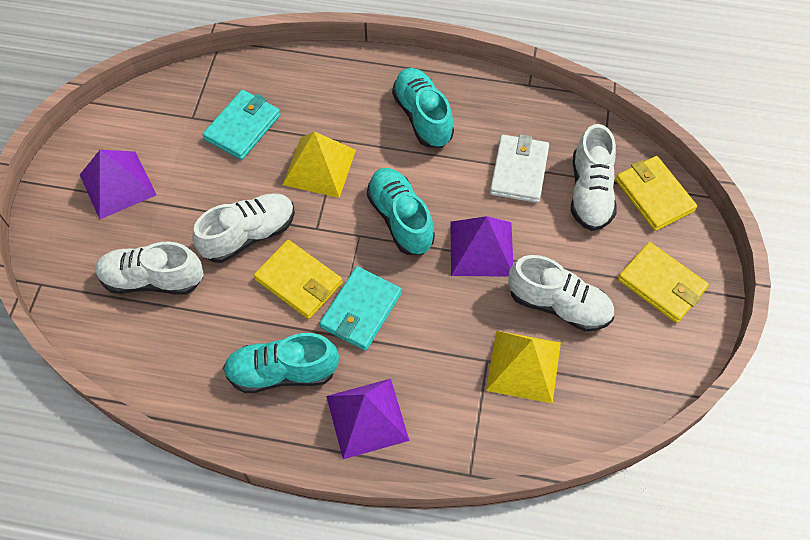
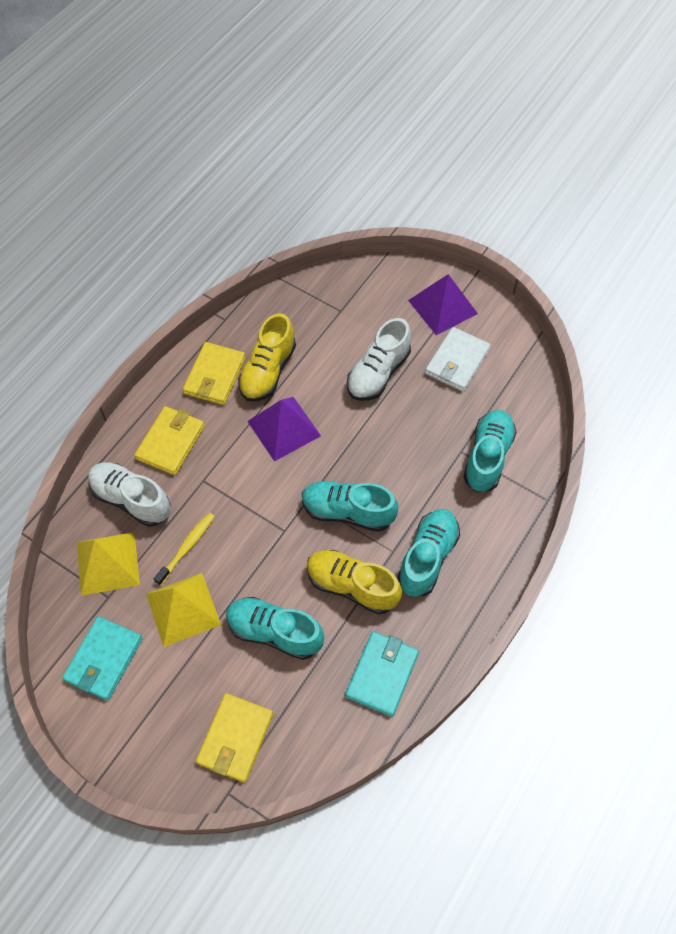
purple pyramid: 3 -> 2
turquoise shoe: 3 -> 4
white shoe: 4 -> 2
yellow shoe: 0 -> 2
yellow toothbrush: 0 -> 1

